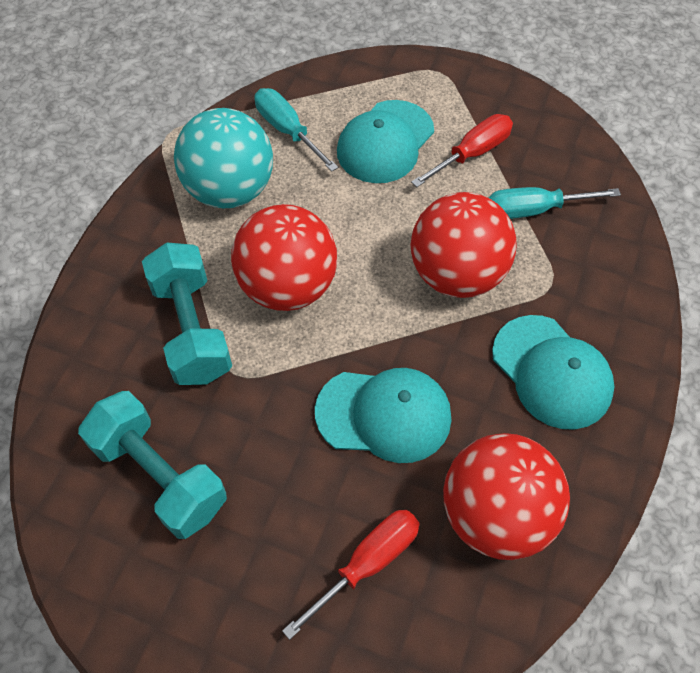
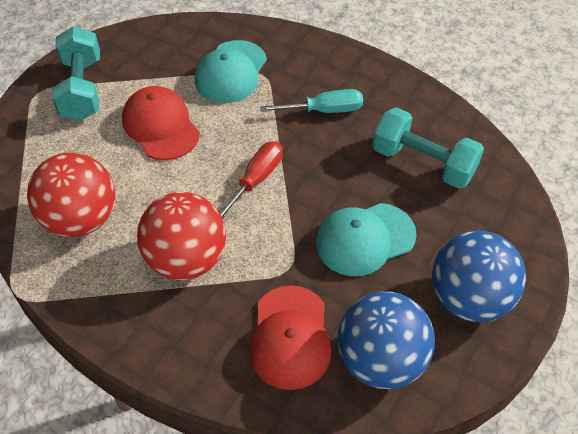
blue ball: 0 -> 2
red ball: 3 -> 2
red cap: 0 -> 2
red screwdriver: 2 -> 1
turquoise ball: 1 -> 0
turquoise cap: 3 -> 2
turquoise screwdriver: 2 -> 1

